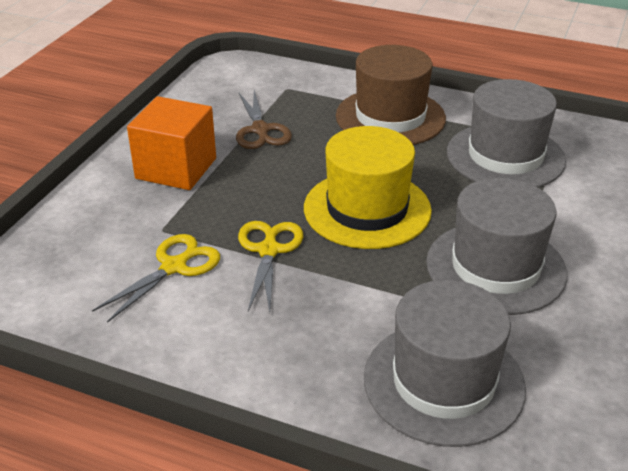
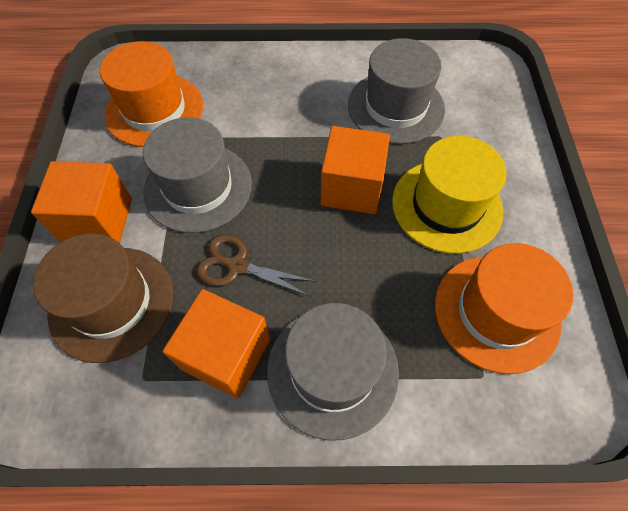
orange cube: 1 -> 3
orange hat: 0 -> 2
yellow scissors: 2 -> 0

